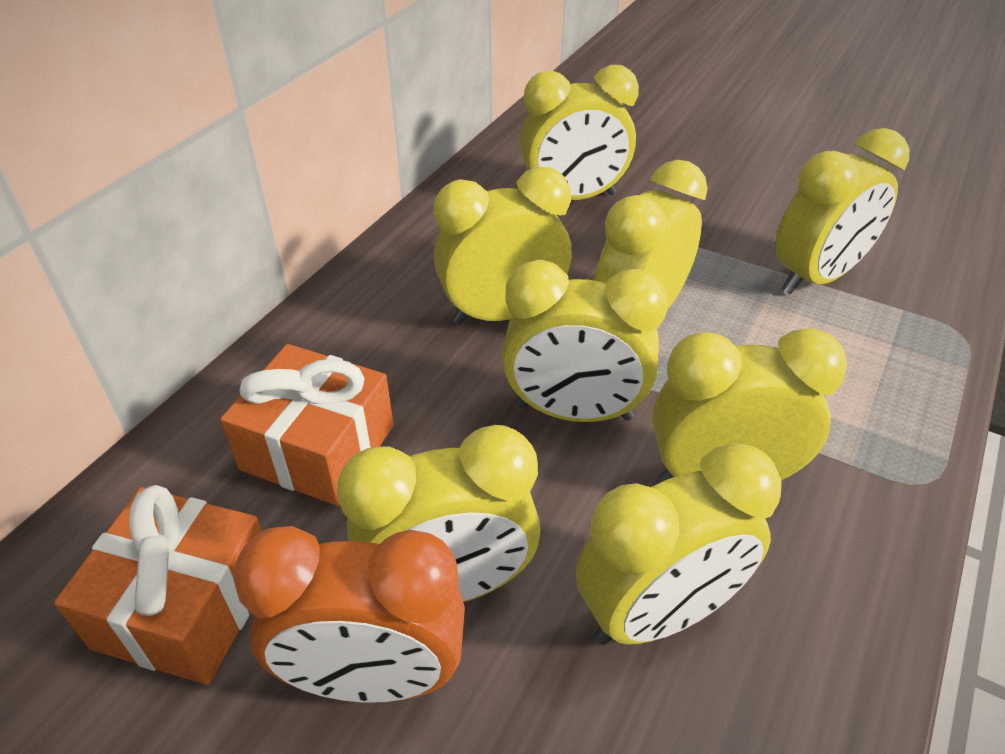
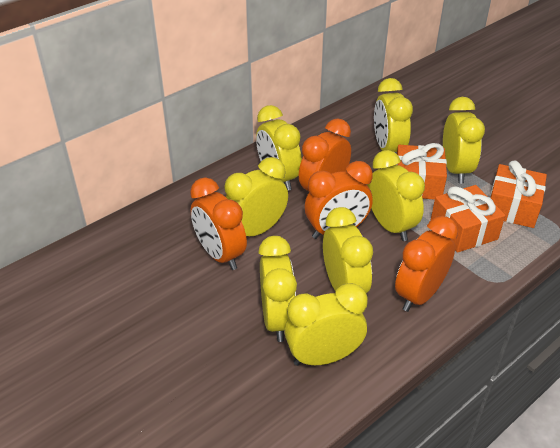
orange clock: 1 -> 4
orange gift: 2 -> 3

